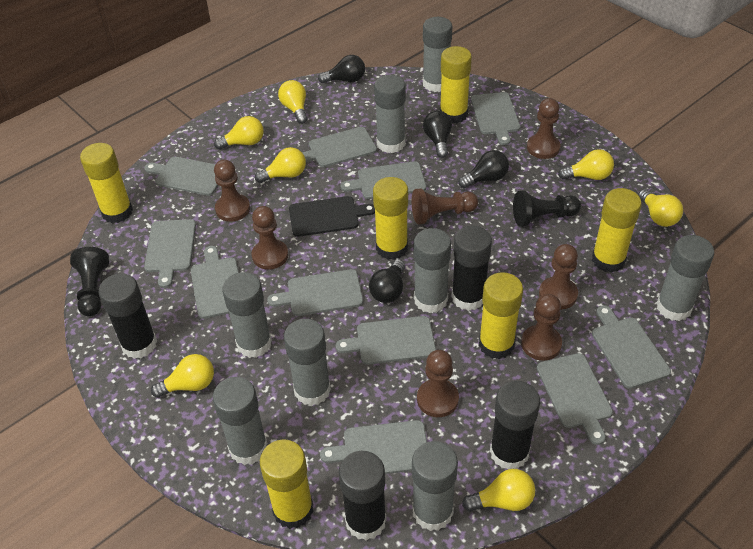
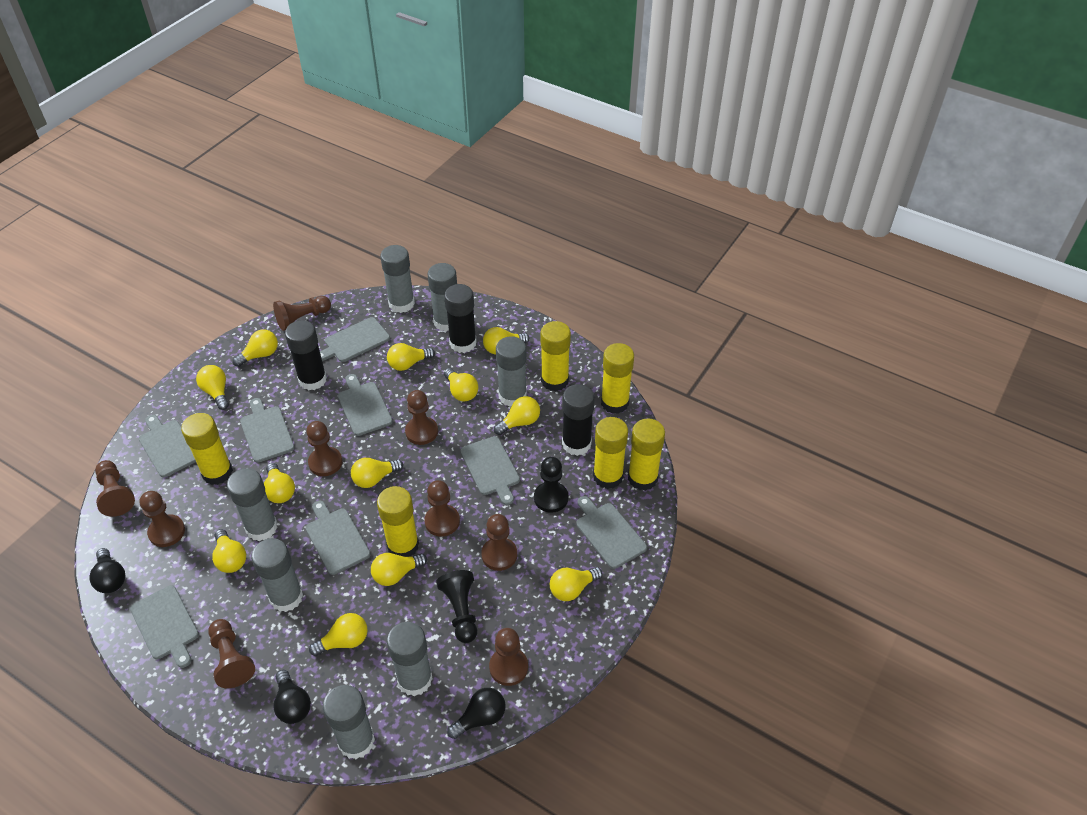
black cutting board: 1 -> 0
black glue stick: 4 -> 3
black light bulb: 4 -> 3
brown pawn: 7 -> 9
grey cutting board: 11 -> 8
grey glue stick: 8 -> 7
yellow light bulb: 7 -> 12

